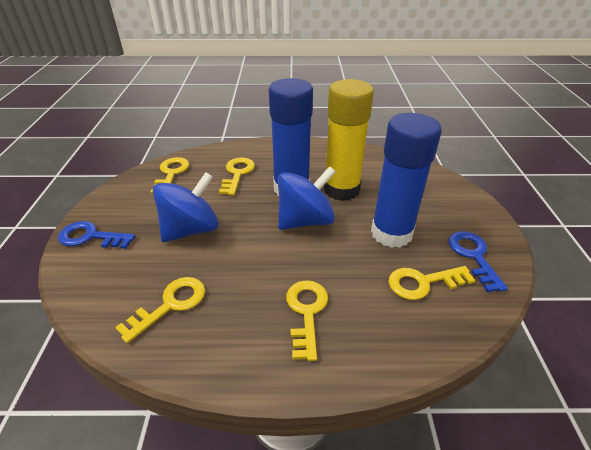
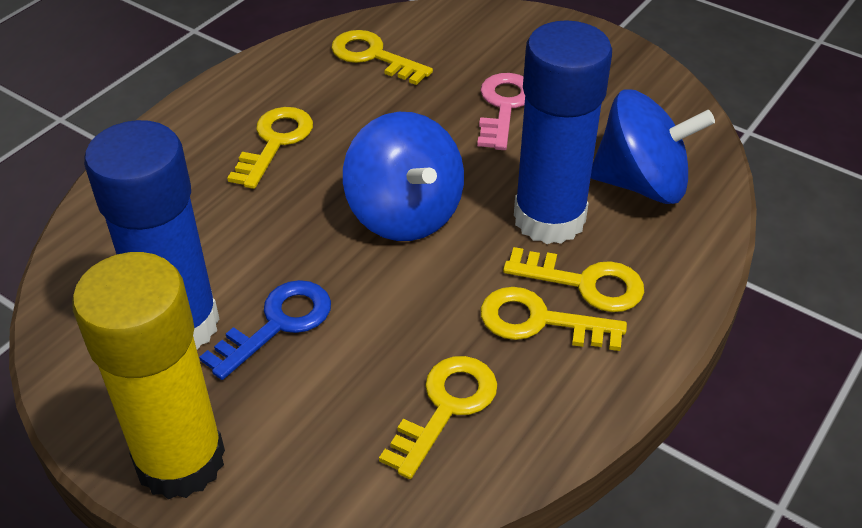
blue key: 2 -> 1
pink key: 0 -> 1

